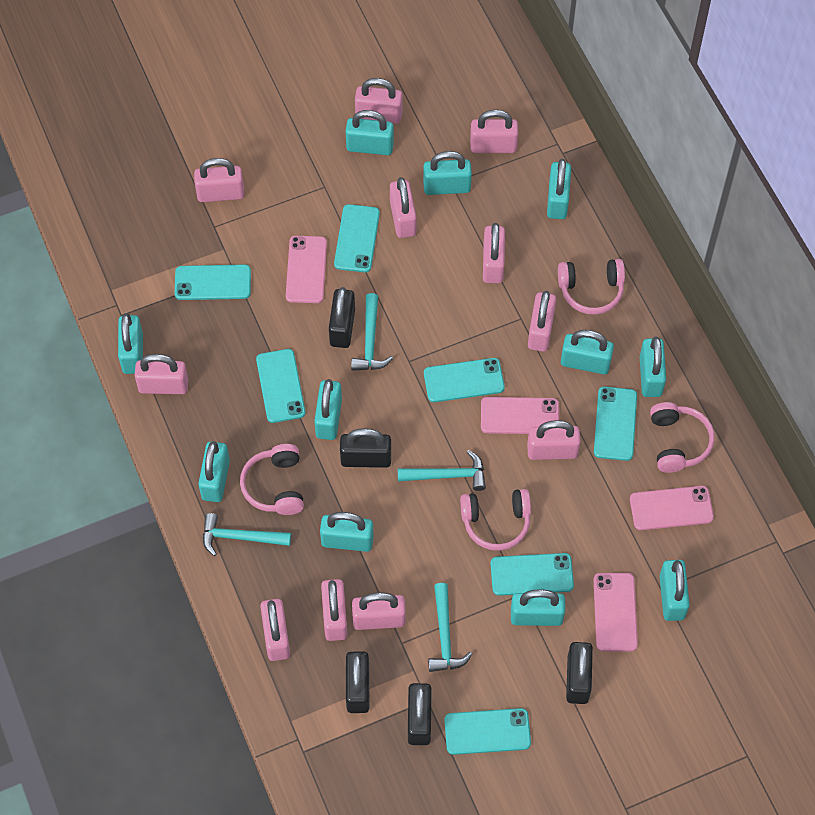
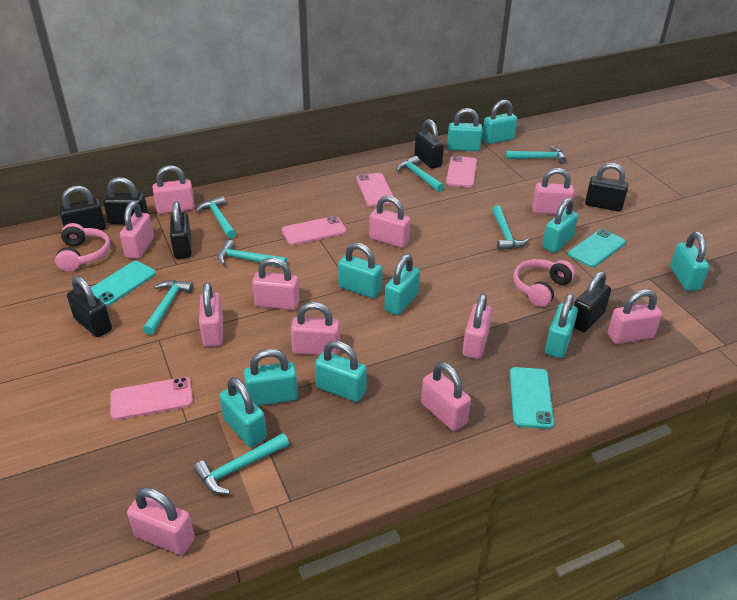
black padlock: 5 -> 7
pink headphones: 4 -> 2
turquoise hammer: 4 -> 7
turquoise padlock: 11 -> 10
turquoise phone: 7 -> 3

